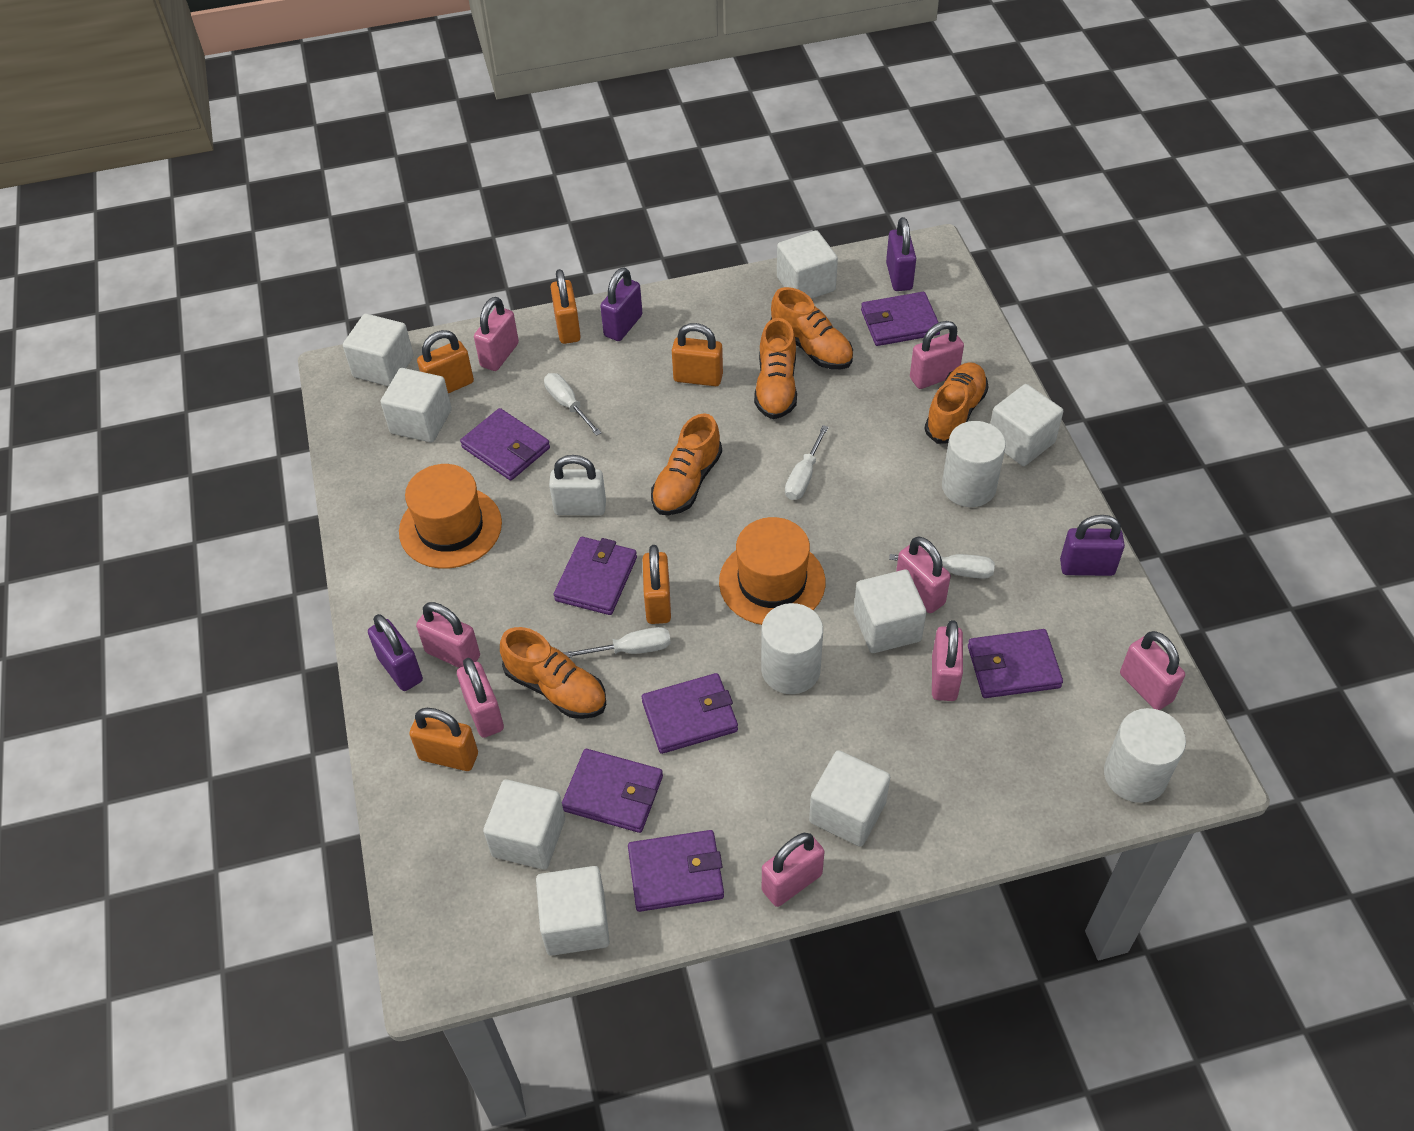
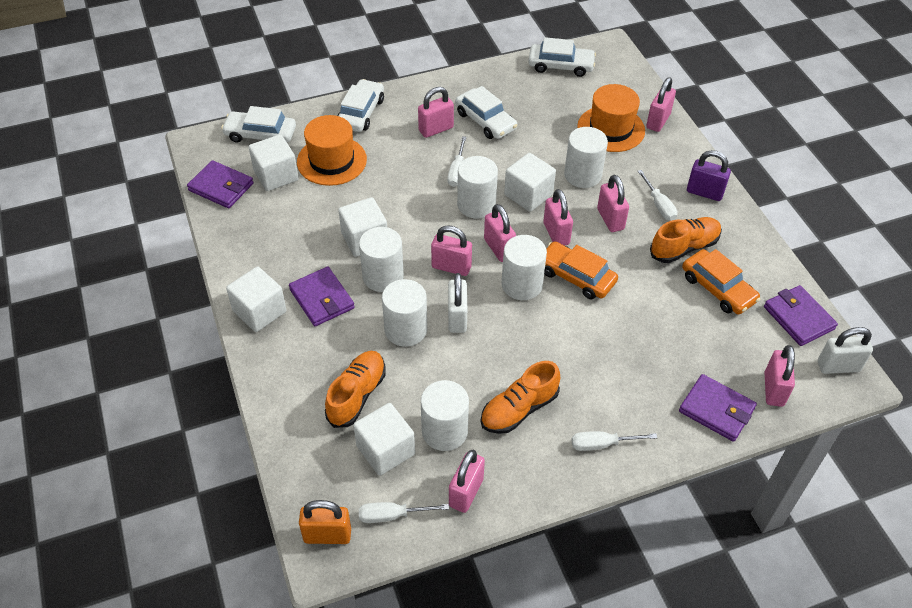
orange car: 0 -> 2
orange padlock: 5 -> 1
orange shoe: 5 -> 3
purple padlock: 4 -> 1
purple wallet: 7 -> 4
white car: 0 -> 4
white cube: 8 -> 5
white cylinder: 3 -> 6
white padlock: 1 -> 2

